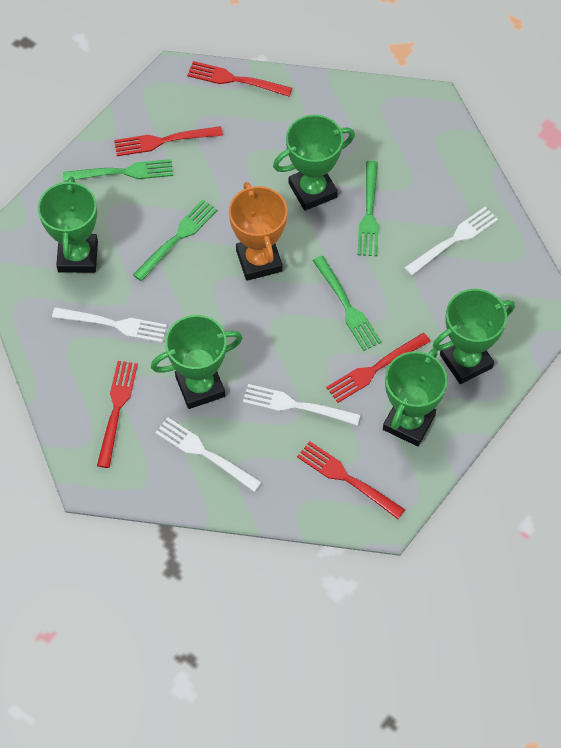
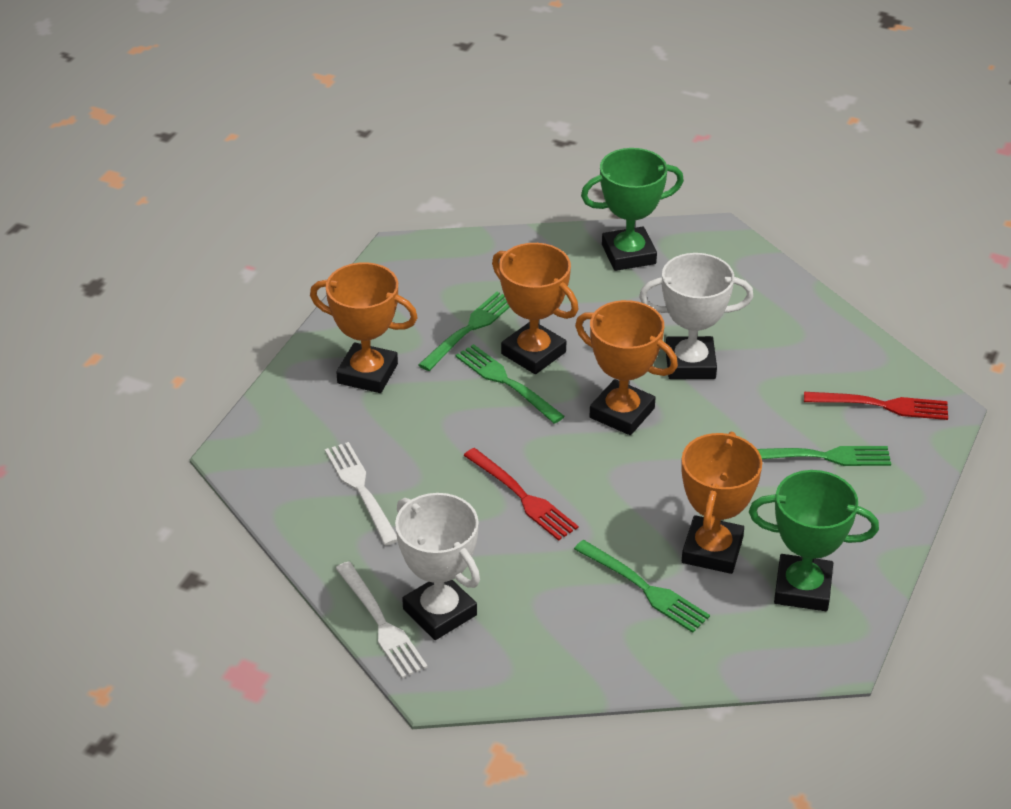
green trophy: 5 -> 2
orange trophy: 1 -> 4
red fork: 5 -> 2
white fork: 4 -> 2
white trophy: 0 -> 2

